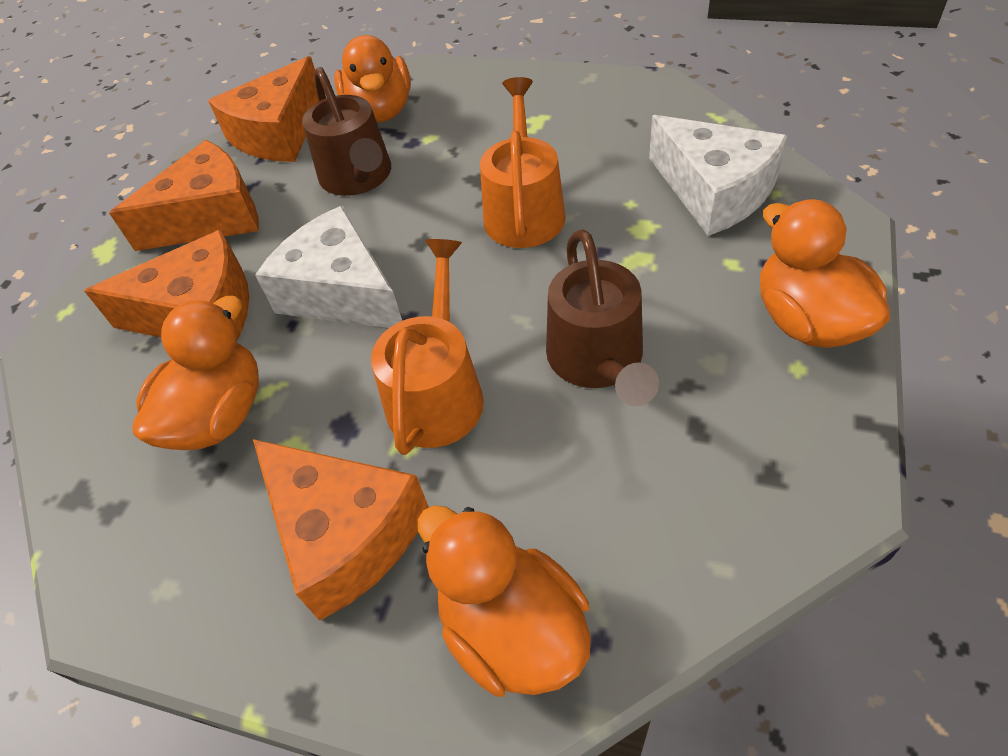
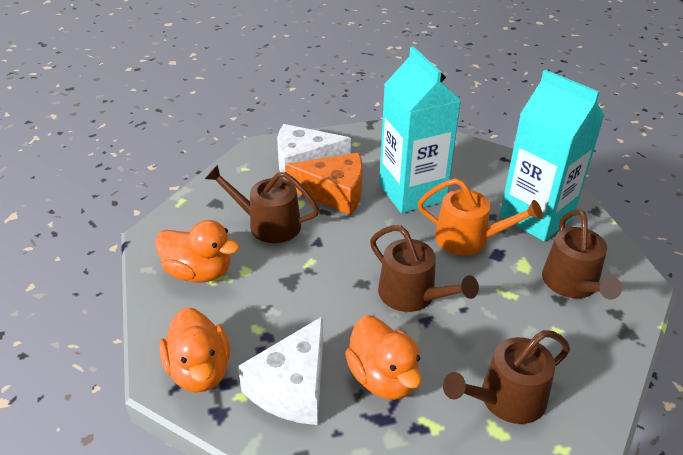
brown watering can: 2 -> 4
orange cheese: 4 -> 1
orange duck: 4 -> 3
orange watering can: 2 -> 1
turquoise carton: 0 -> 2

